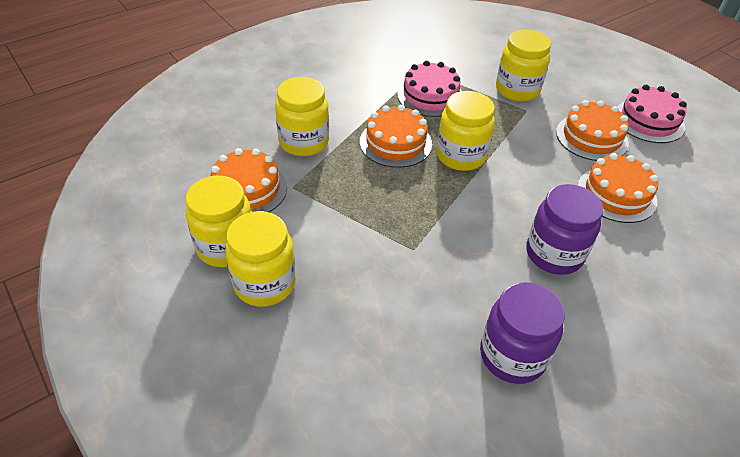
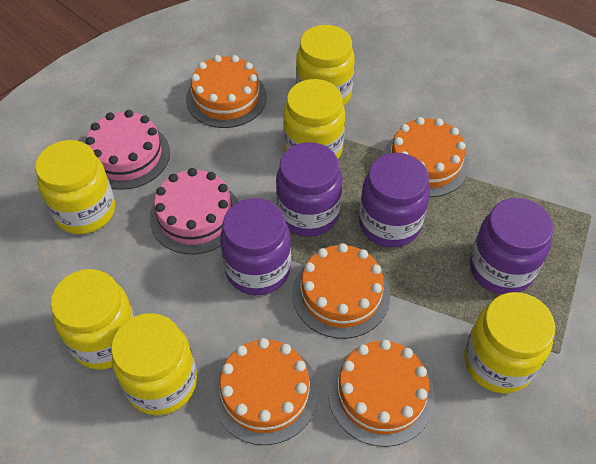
orange cake: 4 -> 5
purple jar: 2 -> 4
yellow jar: 5 -> 6

